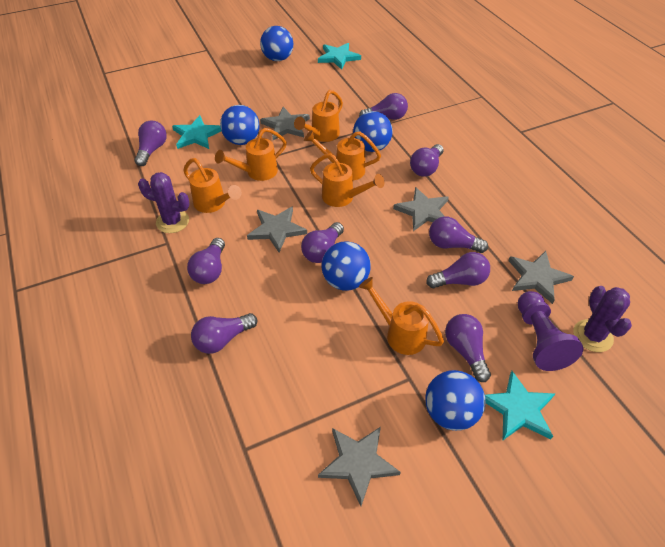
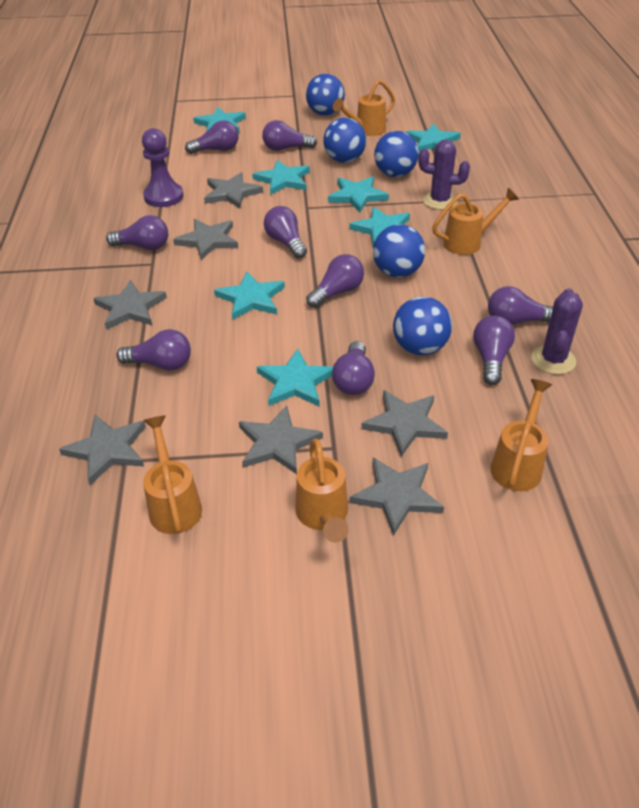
grey star: 5 -> 7
orange watering can: 6 -> 5
turquoise star: 3 -> 7

